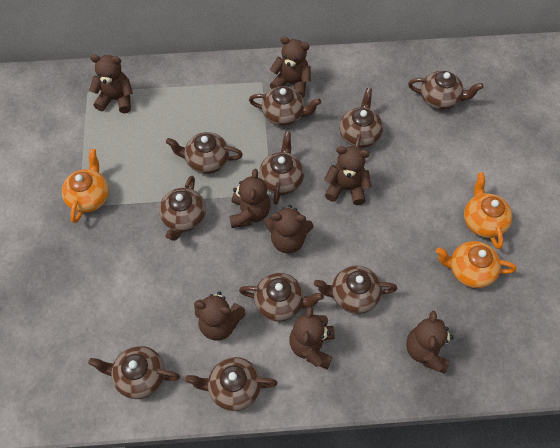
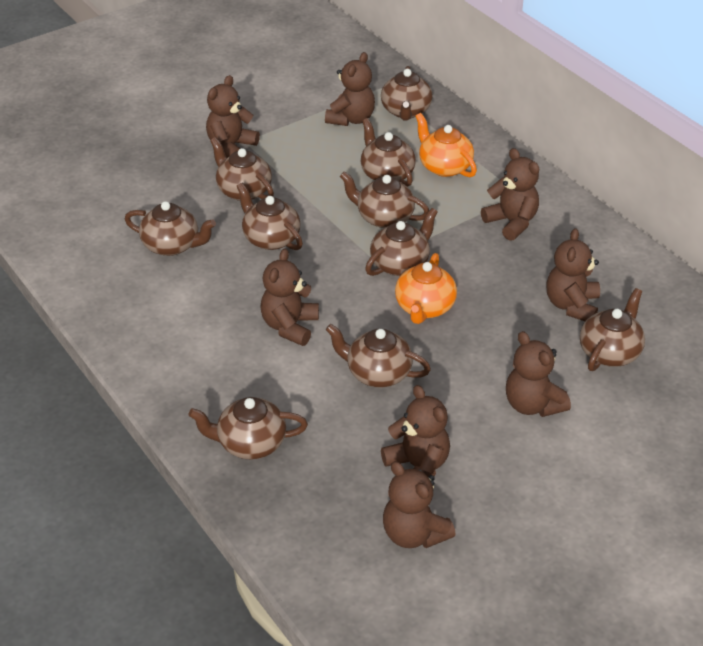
orange teapot: 3 -> 2

